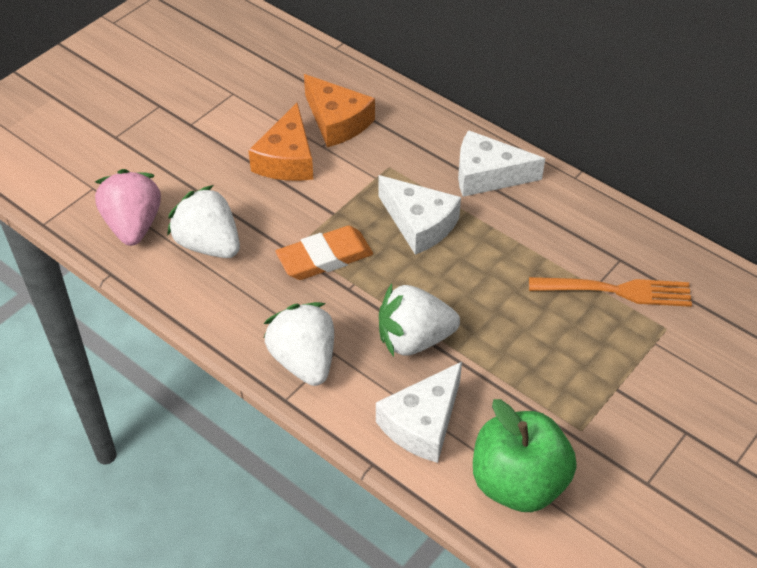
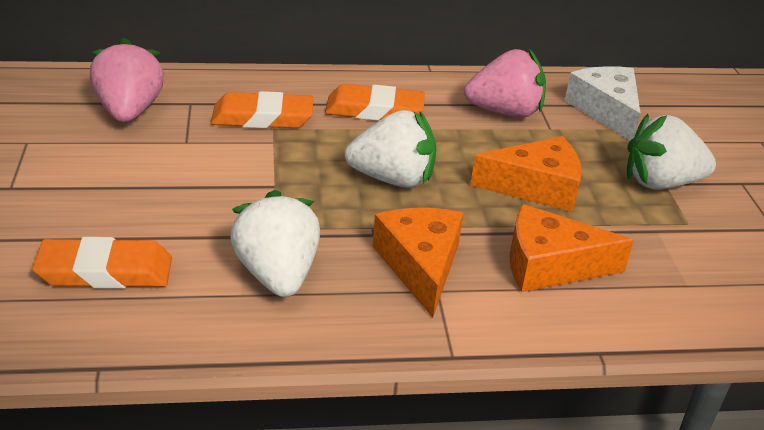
green apple: 1 -> 0
orange cheese: 2 -> 3
orange eraser: 1 -> 3
orange fork: 1 -> 0
pink strawberry: 1 -> 2
white cheese: 3 -> 1

